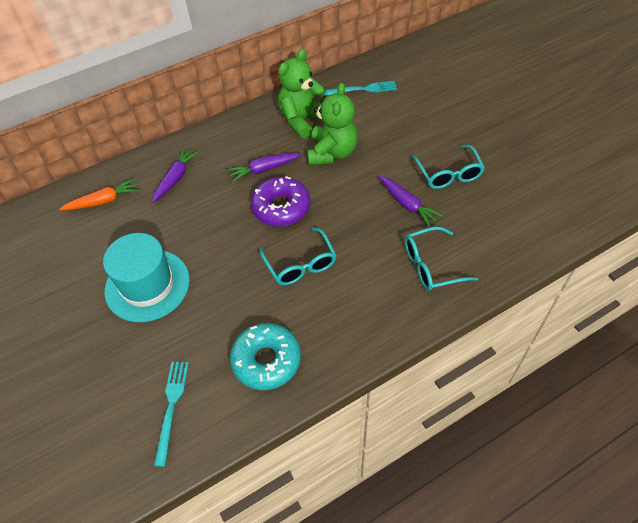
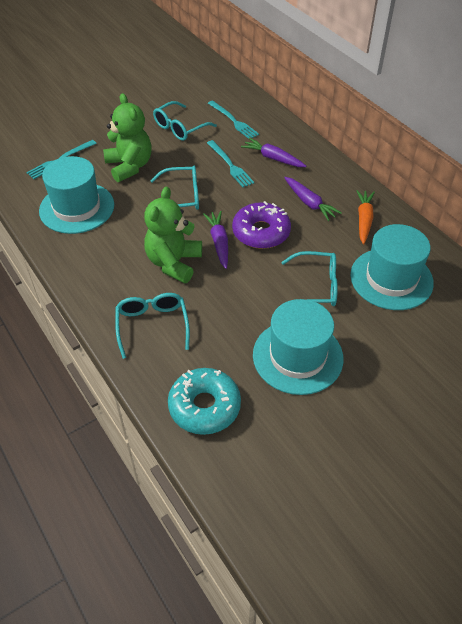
turquoise fork: 2 -> 3
turquoise glasses: 3 -> 4
turquoise hat: 1 -> 3

